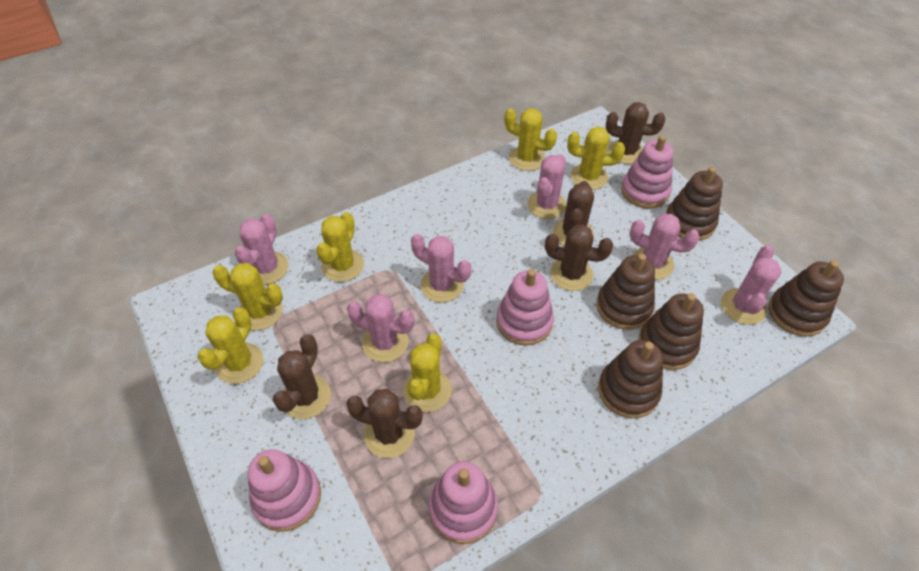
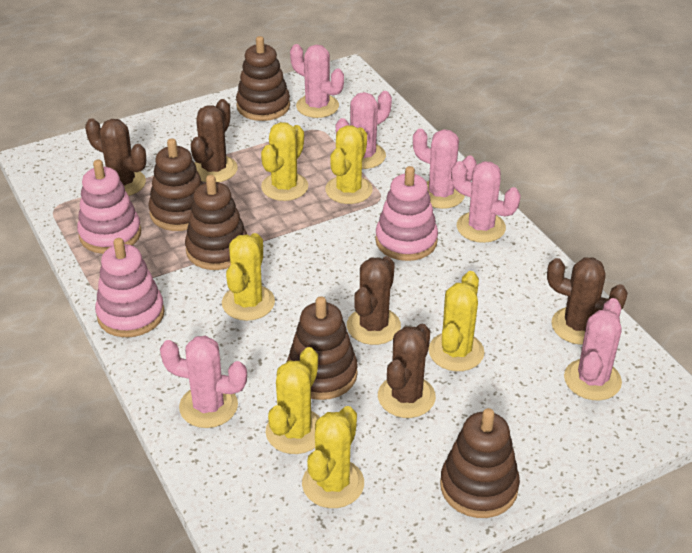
pink stacking toy: 4 -> 3

